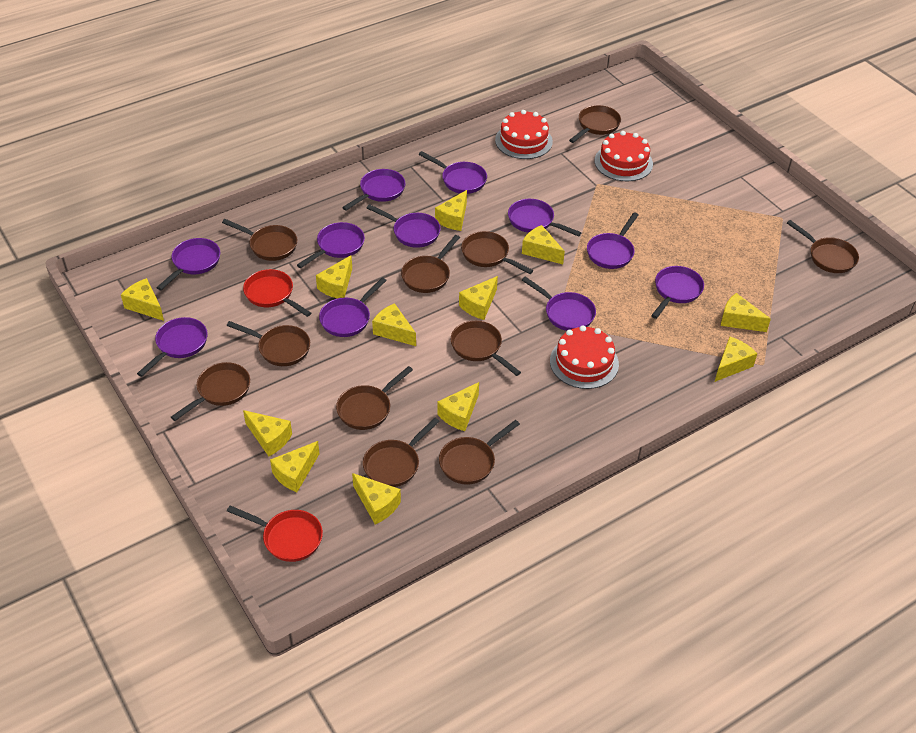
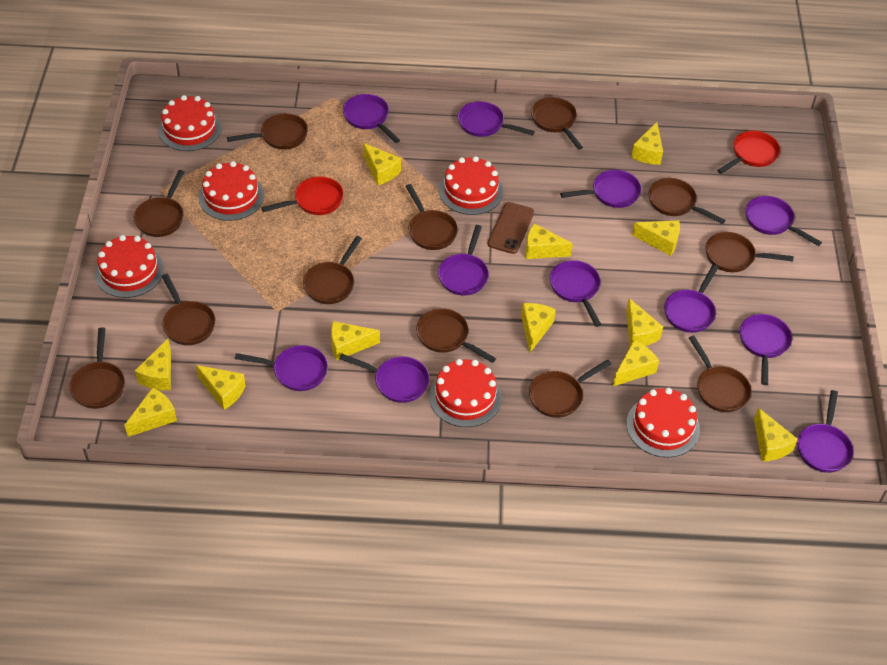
brown pan: 11 -> 12
brown phone: 0 -> 1
red cake: 3 -> 6

